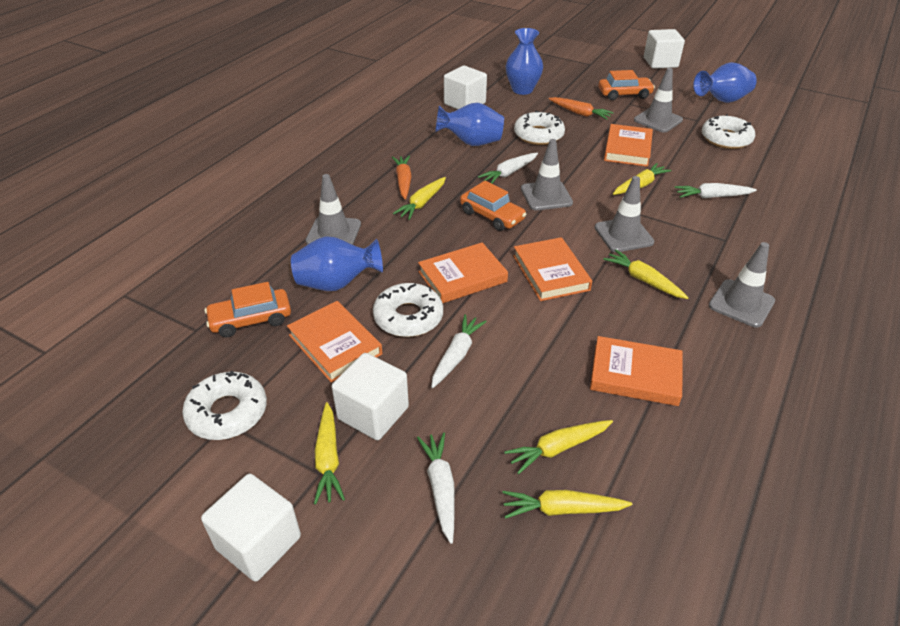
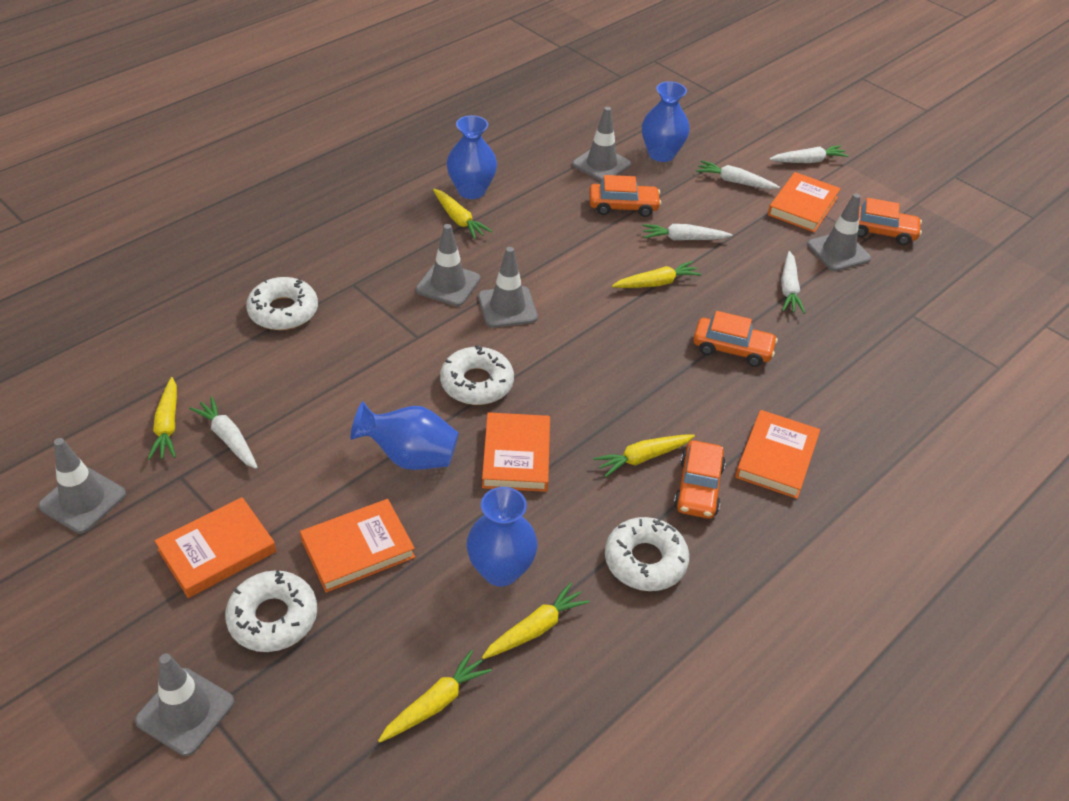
grey traffic cone: 5 -> 6
orange car: 3 -> 4
orange carrot: 2 -> 0
white carrot: 4 -> 5
white cube: 4 -> 0

